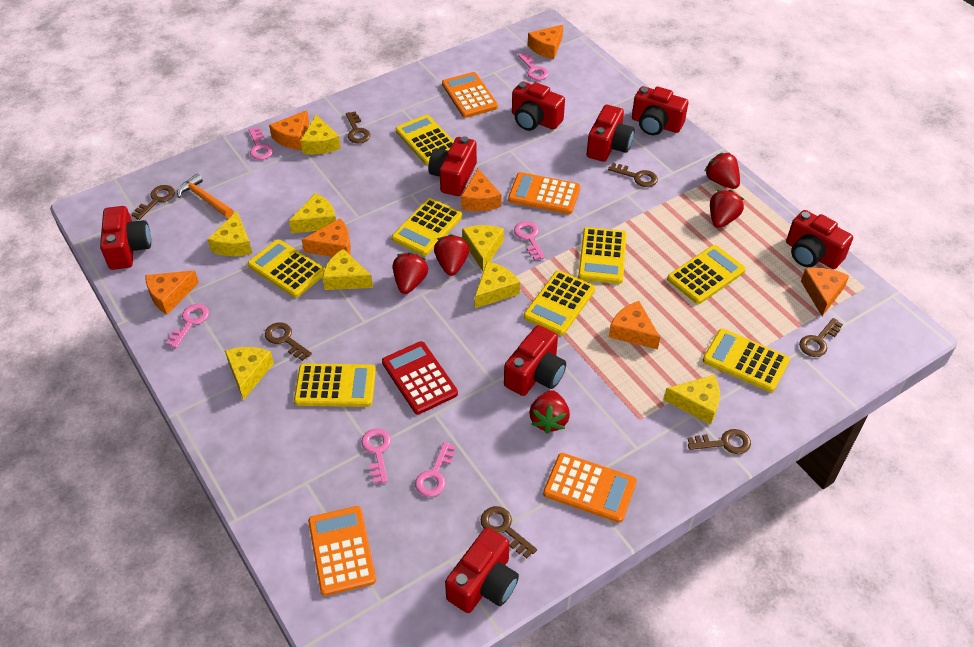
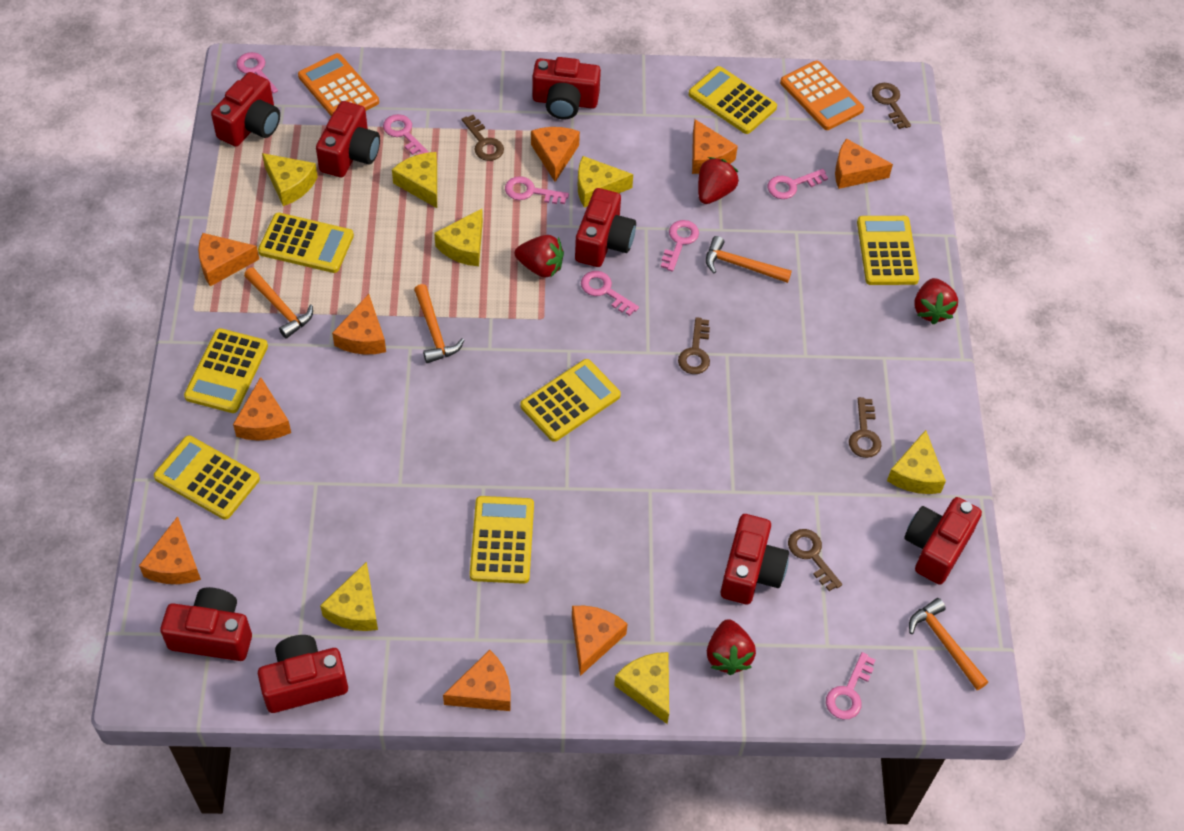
brown key: 7 -> 5
orange calculator: 4 -> 2
orange cheese: 7 -> 9
orange hammer: 1 -> 4
pink key: 6 -> 7
red calculator: 1 -> 0
red strawberry: 5 -> 4
yellow calculator: 8 -> 7
yellow cheese: 8 -> 7

